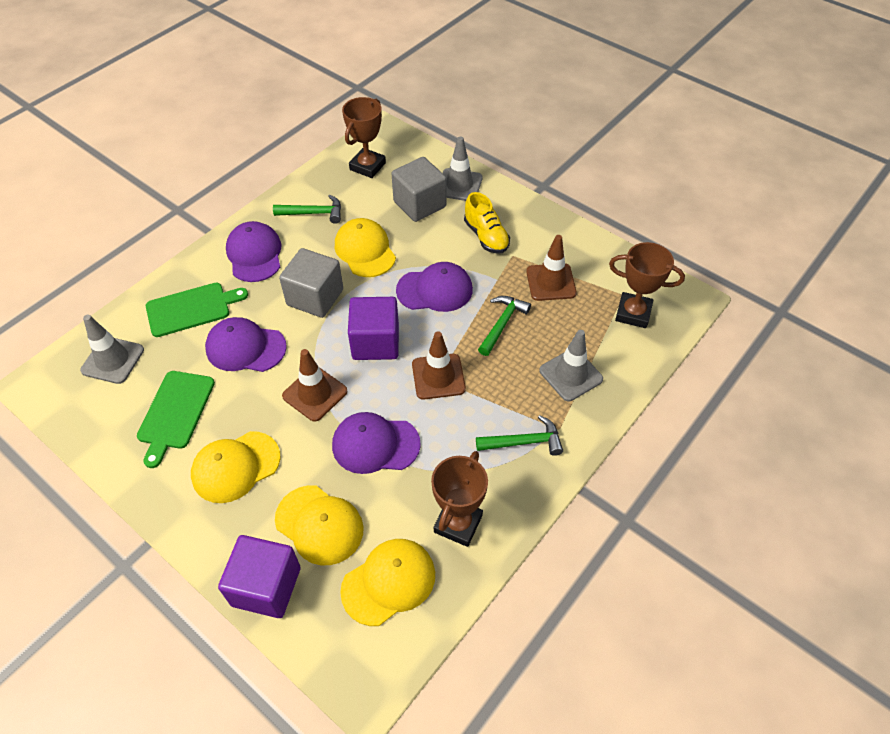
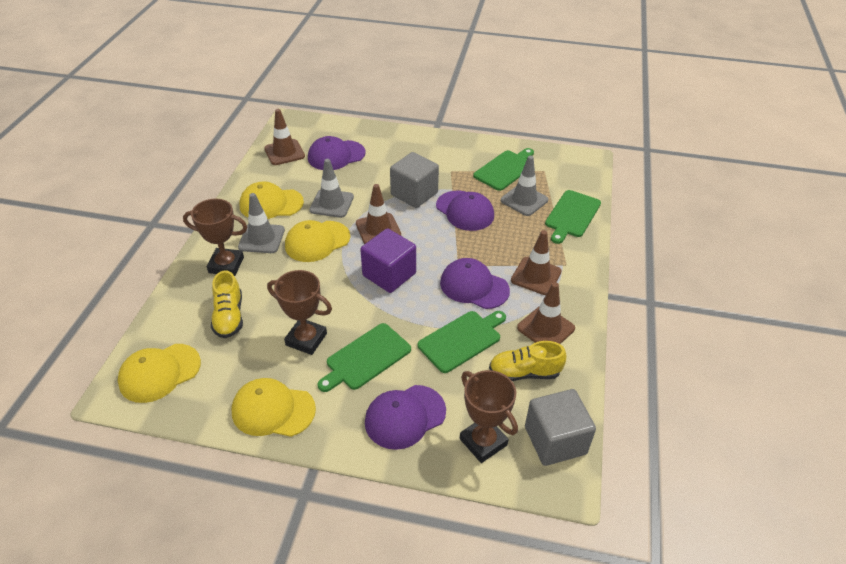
brown traffic cone: 3 -> 4
green cutting board: 2 -> 4
green hammer: 3 -> 0
purple cube: 2 -> 1
yellow shoe: 1 -> 2

